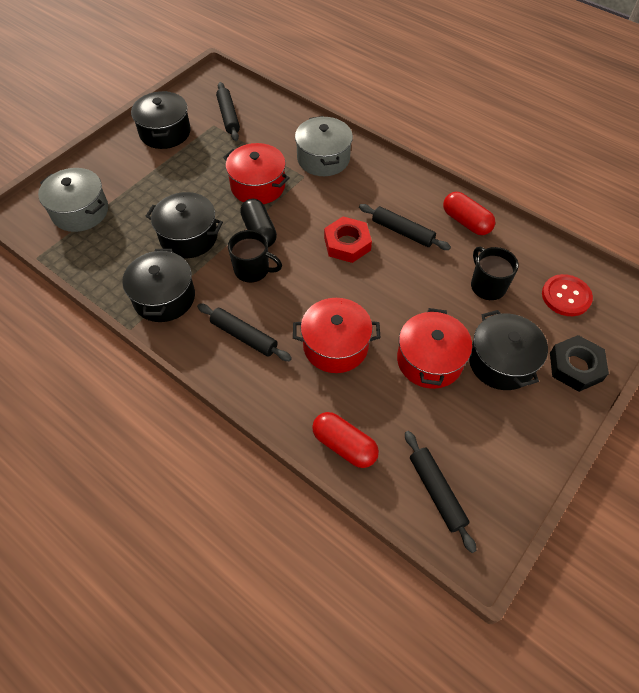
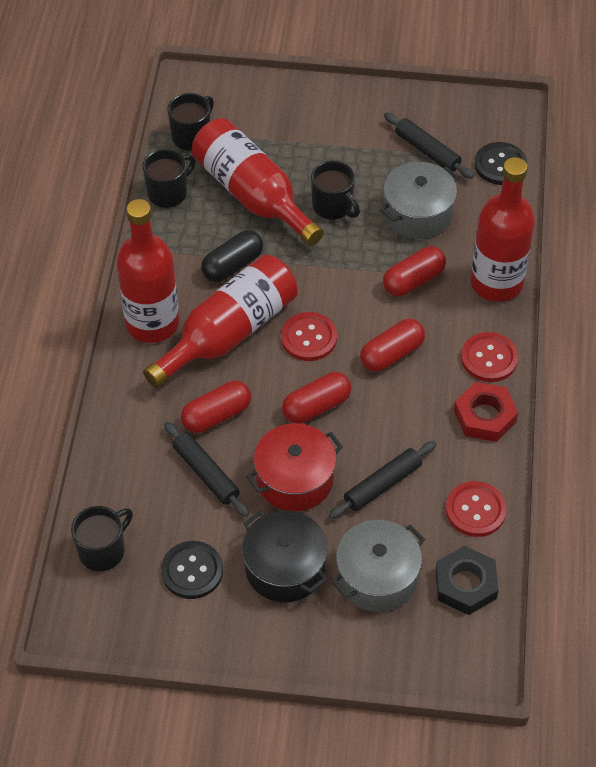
black button: 0 -> 2
black mug: 2 -> 4
black pot: 4 -> 1
black rolling pin: 4 -> 3
red bottle: 0 -> 4
red button: 1 -> 3
red capsule: 2 -> 4
red pot: 3 -> 1

